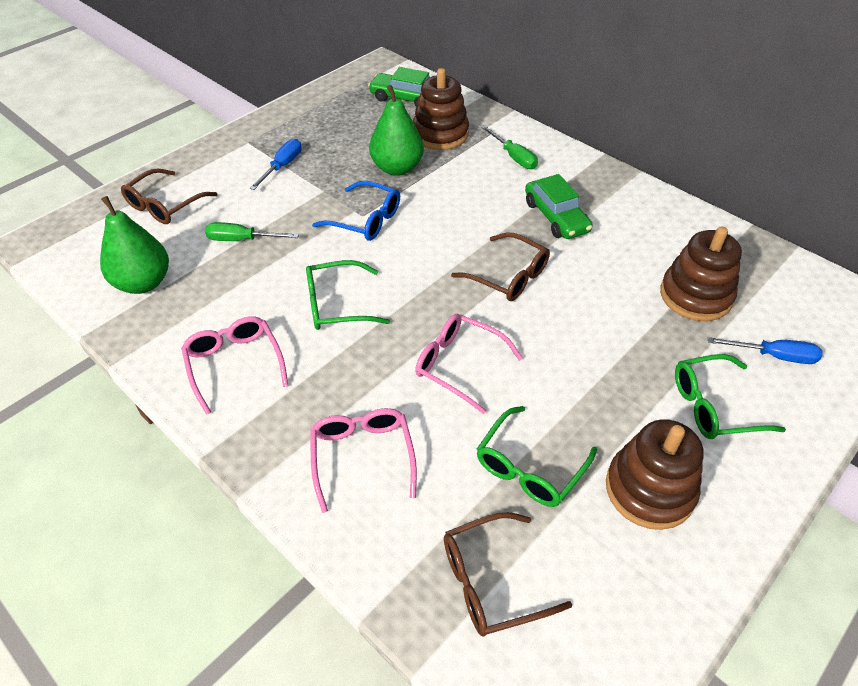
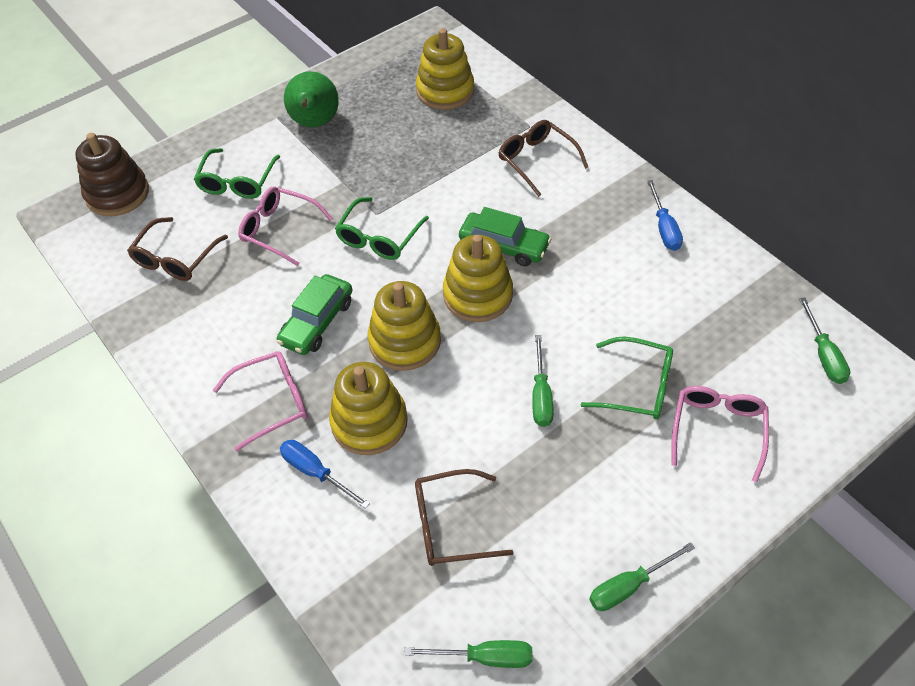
blue glasses: 1 -> 0
brown stacking toy: 3 -> 1
green pear: 2 -> 1
green screwdriver: 2 -> 4
yellow stacking toy: 0 -> 4

